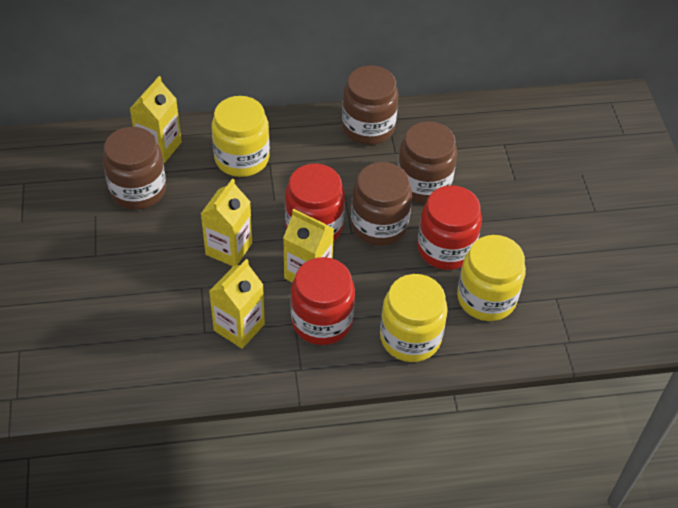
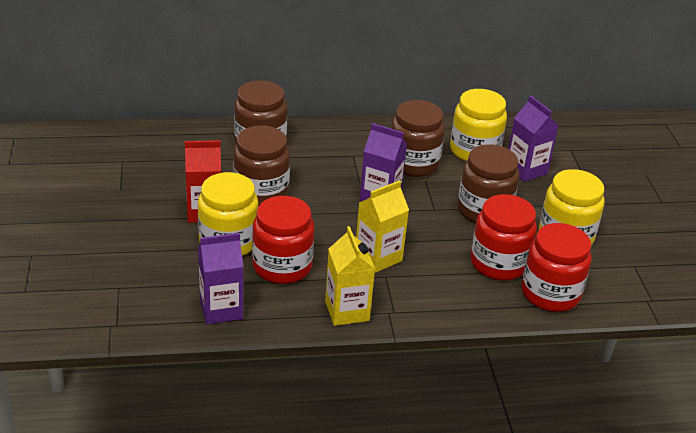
purple carton: 0 -> 3
red carton: 0 -> 1
yellow carton: 4 -> 2

